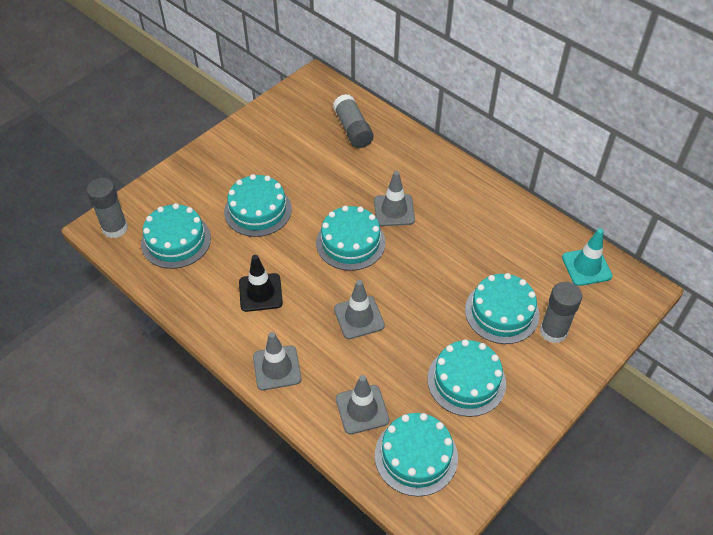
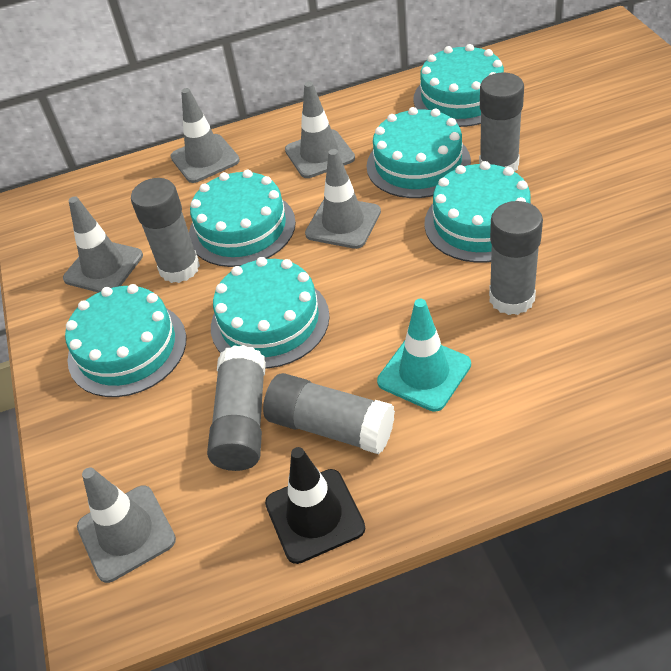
grey glue stick: 3 -> 5
grey traffic cone: 4 -> 5

